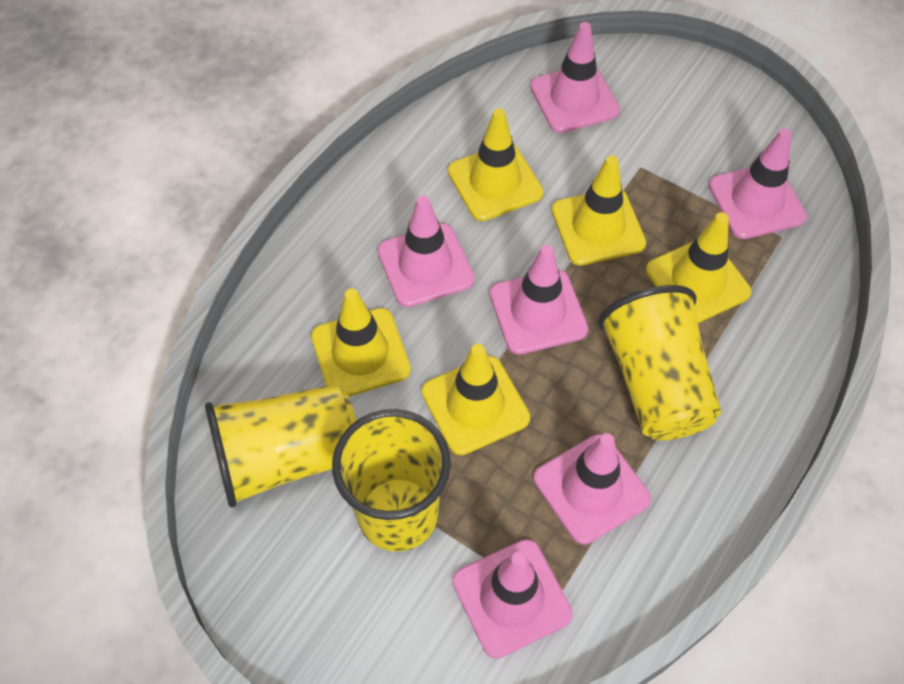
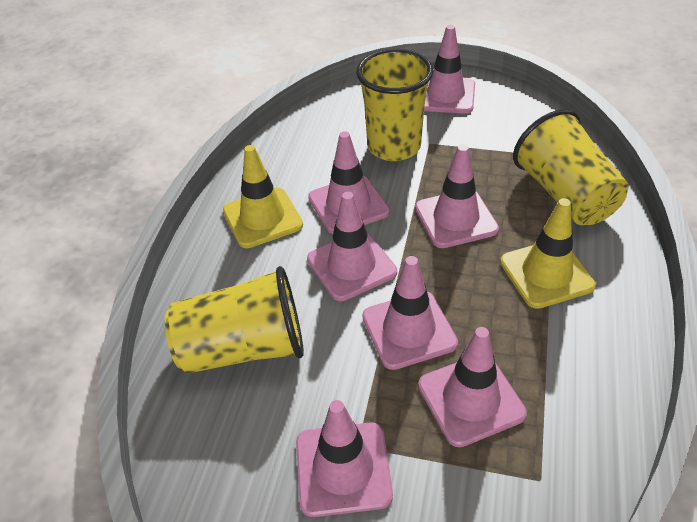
pink traffic cone: 6 -> 7
yellow traffic cone: 5 -> 2

